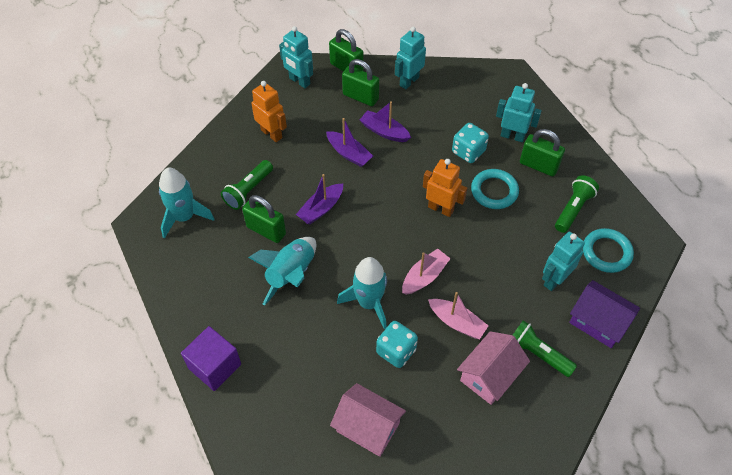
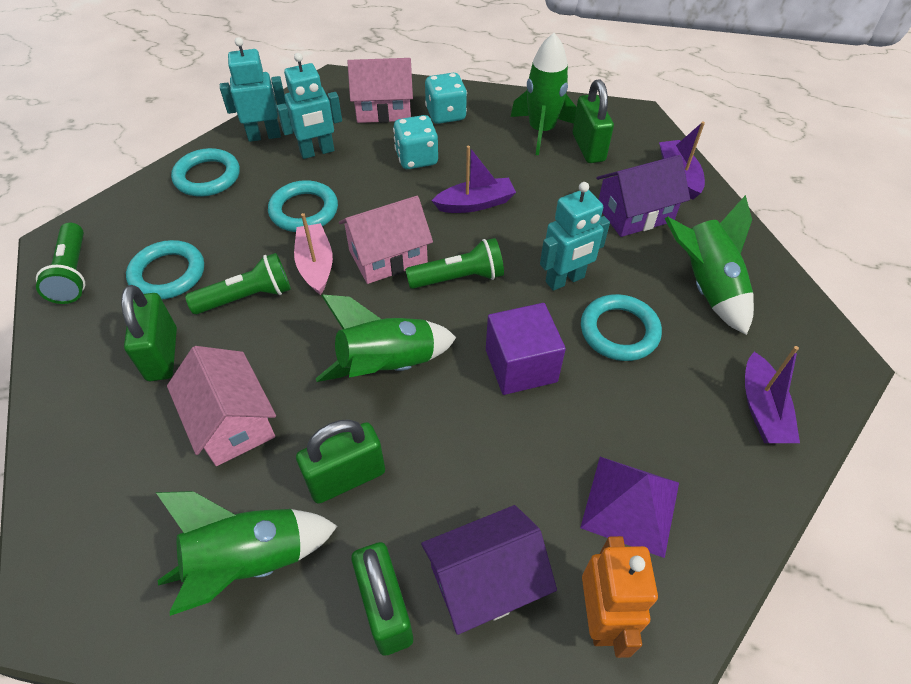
green rocket: 0 -> 4
orange robot: 2 -> 1
pink boat: 2 -> 1
pink house: 2 -> 3
purple house: 1 -> 2
purple pyramid: 0 -> 1
turquoise ring: 2 -> 4
turquoise robot: 4 -> 3
turquoise rocket: 3 -> 0

